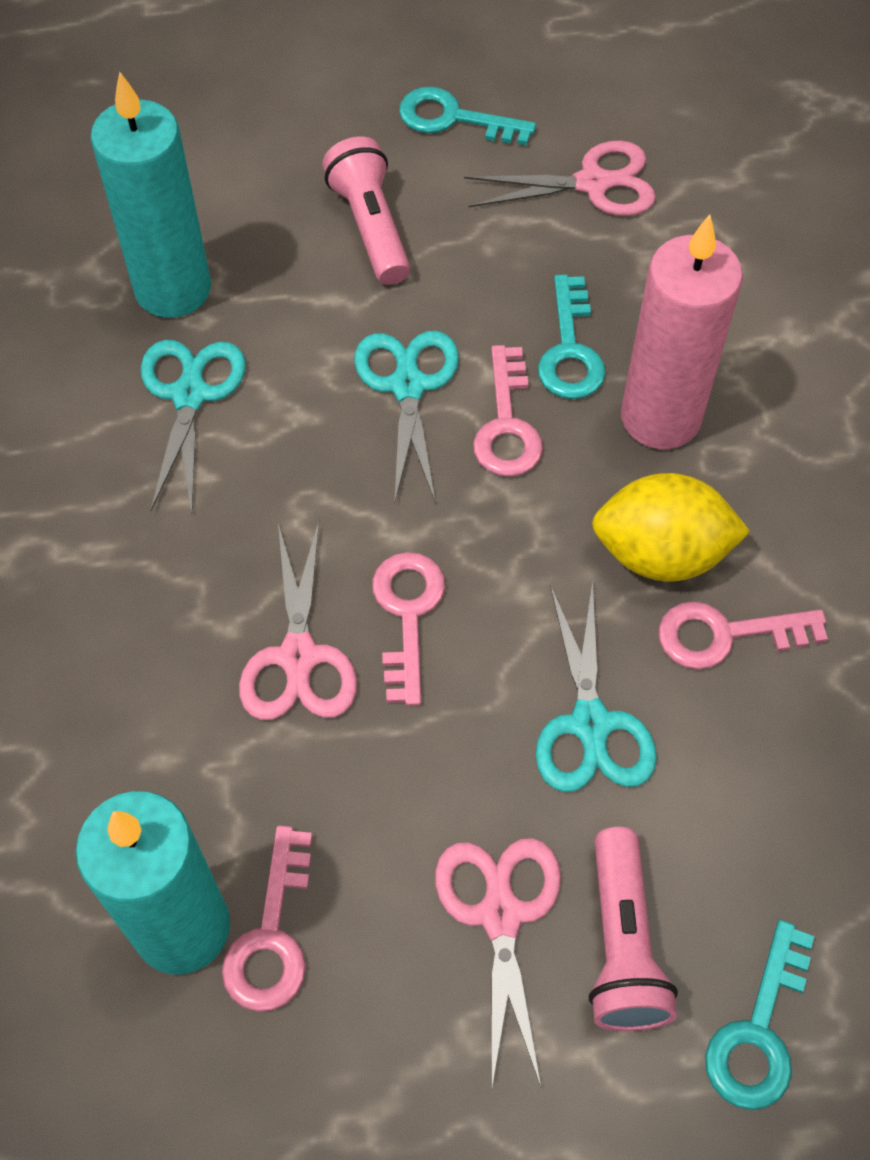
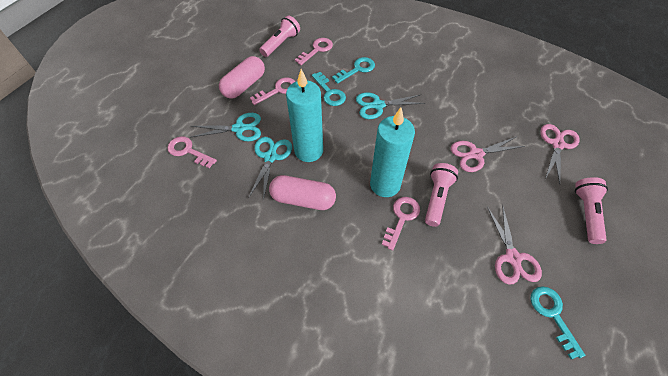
pink candle: 1 -> 0
pink capsule: 0 -> 2
pink flashlight: 2 -> 3
yellow lemon: 1 -> 0

